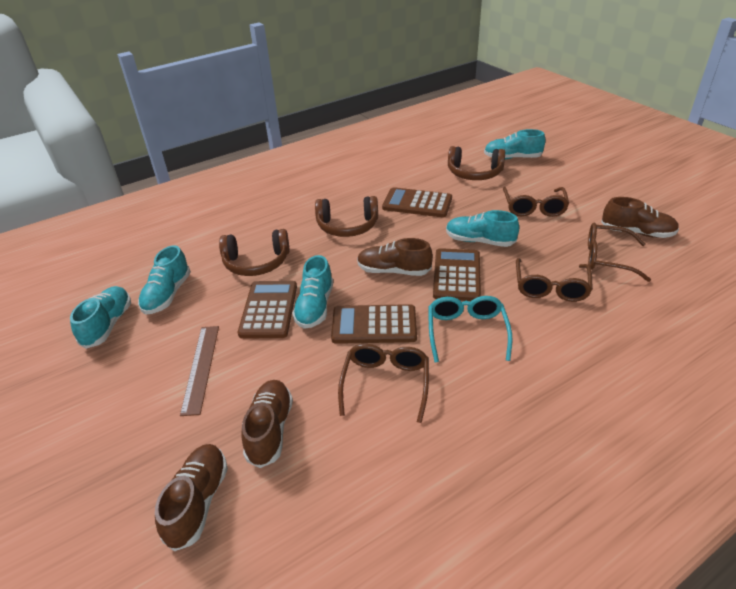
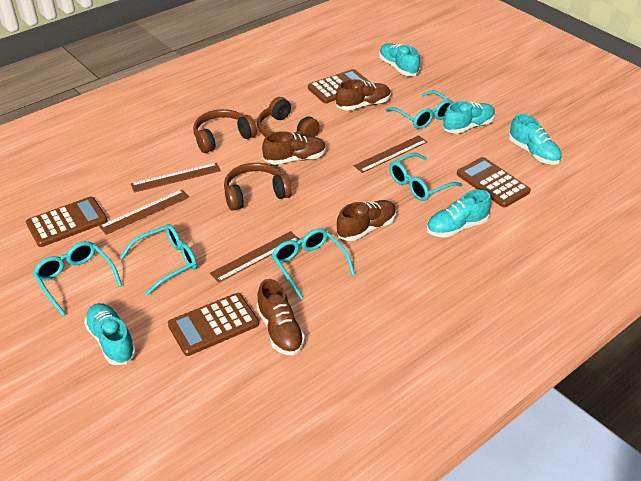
brown glasses: 4 -> 0
brown ruler: 1 -> 4
turquoise glasses: 1 -> 5

